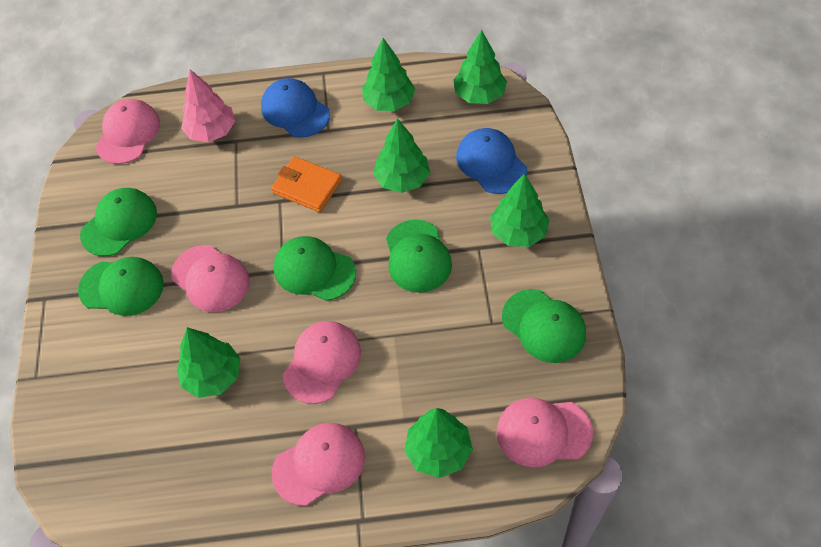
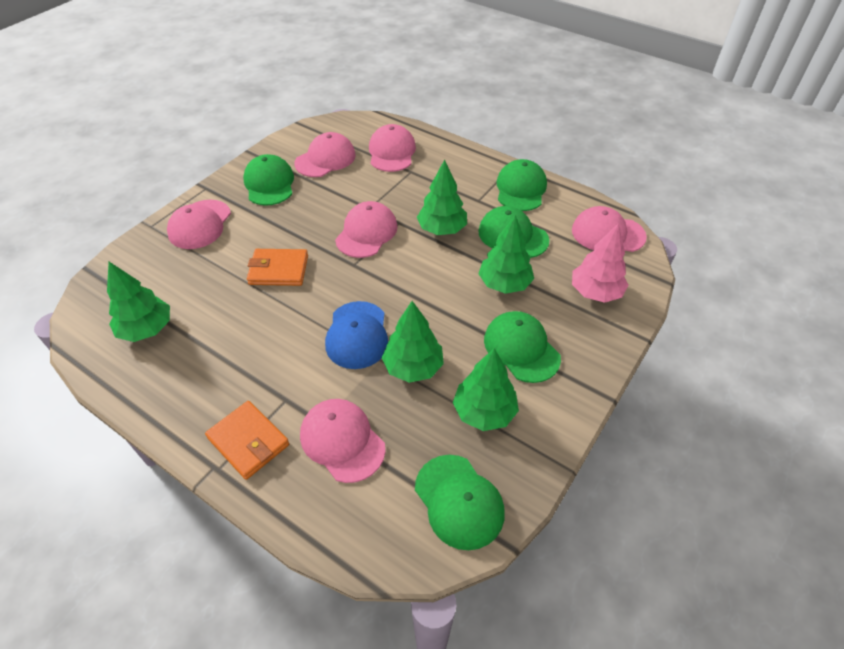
blue cap: 2 -> 1
green tree: 6 -> 5
orange wallet: 1 -> 2
pink cap: 5 -> 6

